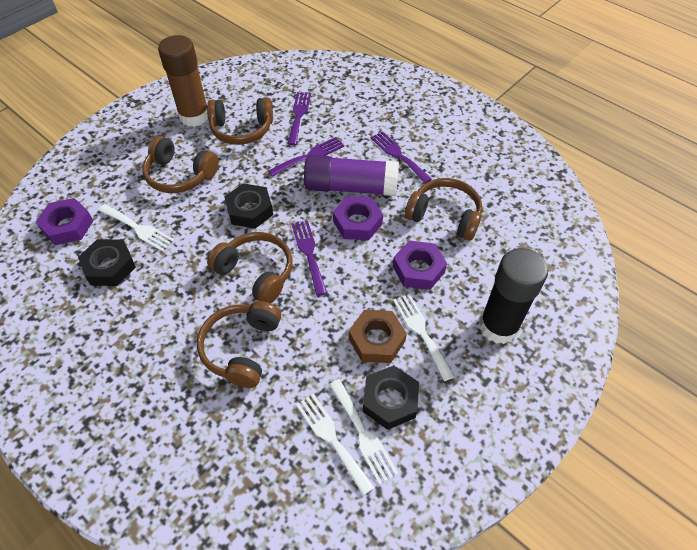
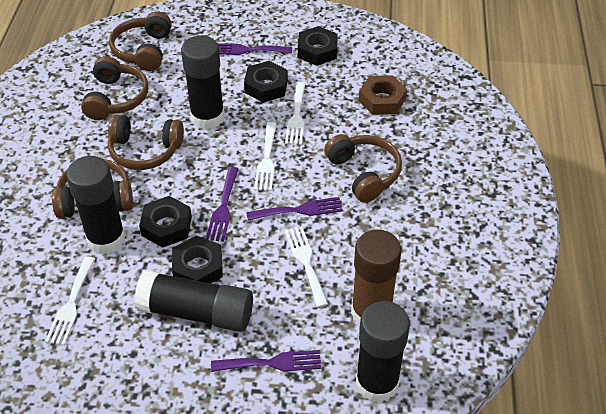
black glue stick: 1 -> 4
black nut: 3 -> 4
purple glue stick: 1 -> 0
purple nut: 3 -> 0

